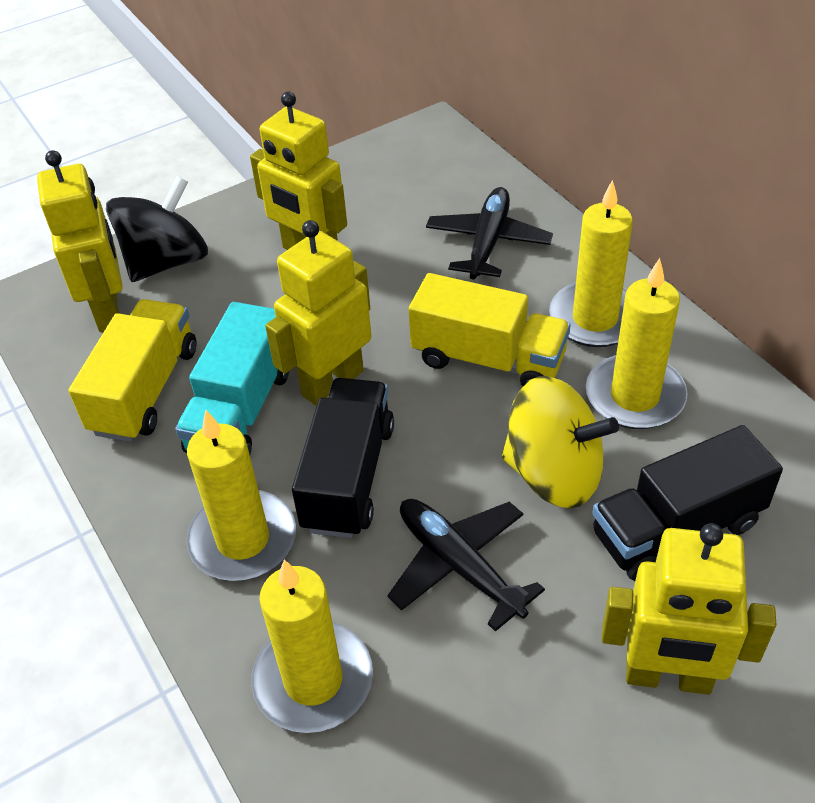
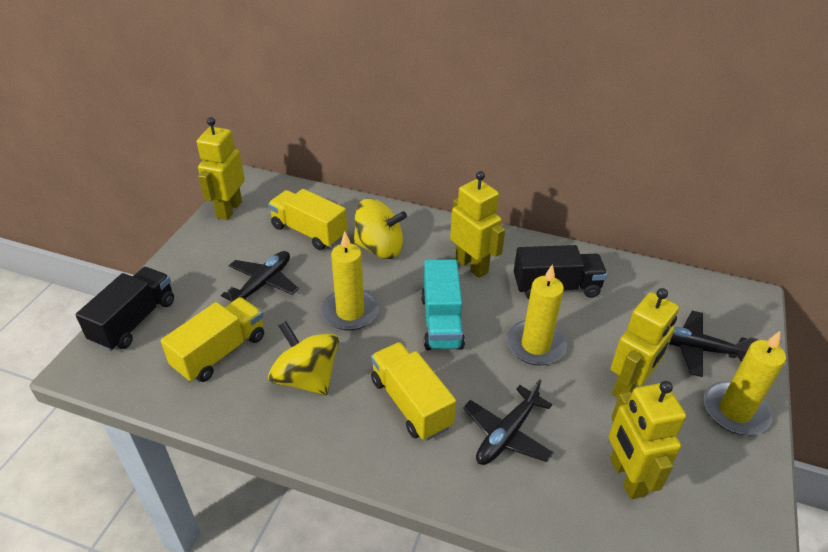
black plane: 2 -> 3
black spinning top: 1 -> 0
yellow candle: 4 -> 3
yellow spinning top: 1 -> 2
yellow truck: 2 -> 3

